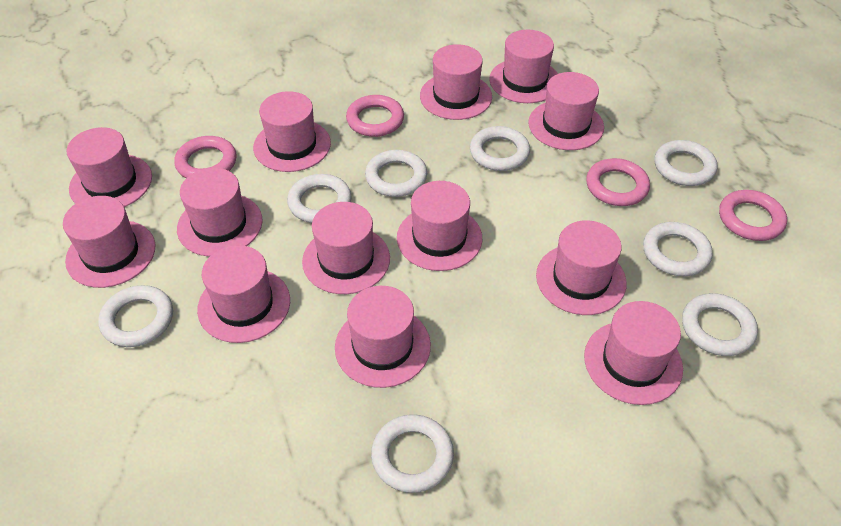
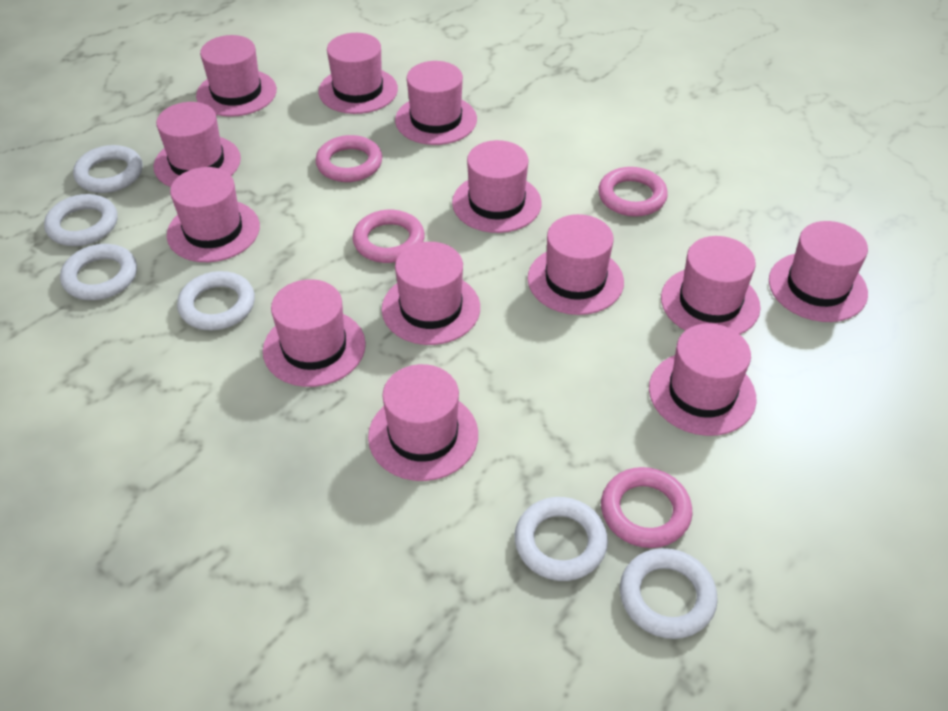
white ring: 8 -> 6

